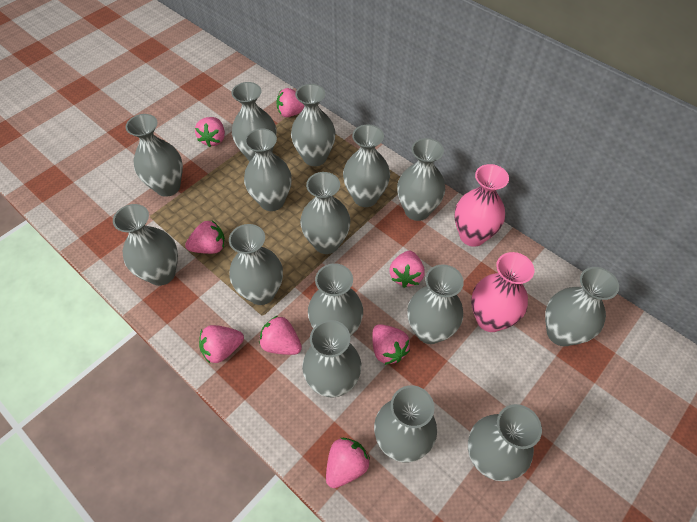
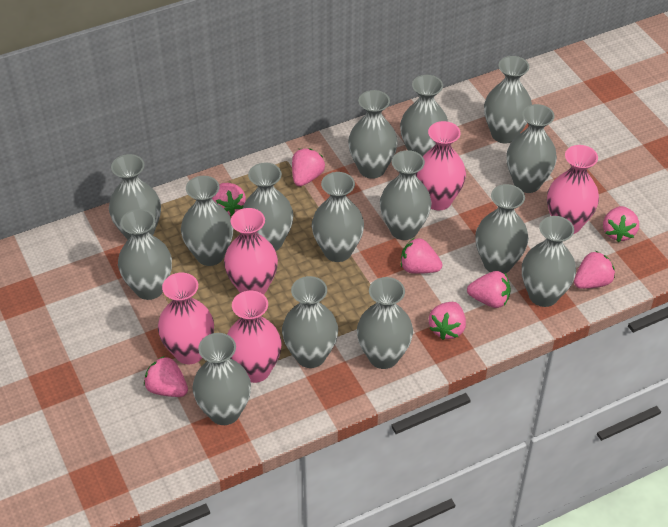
pink vase: 2 -> 5

